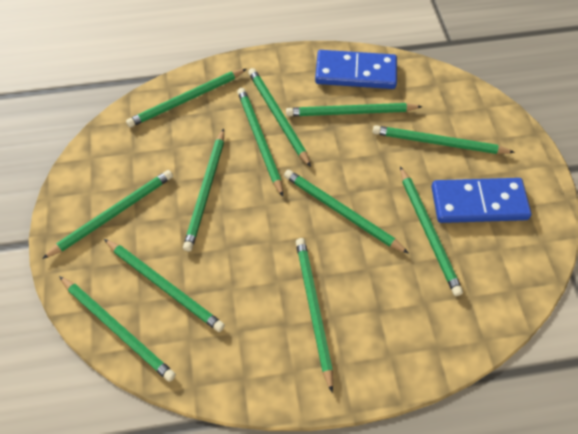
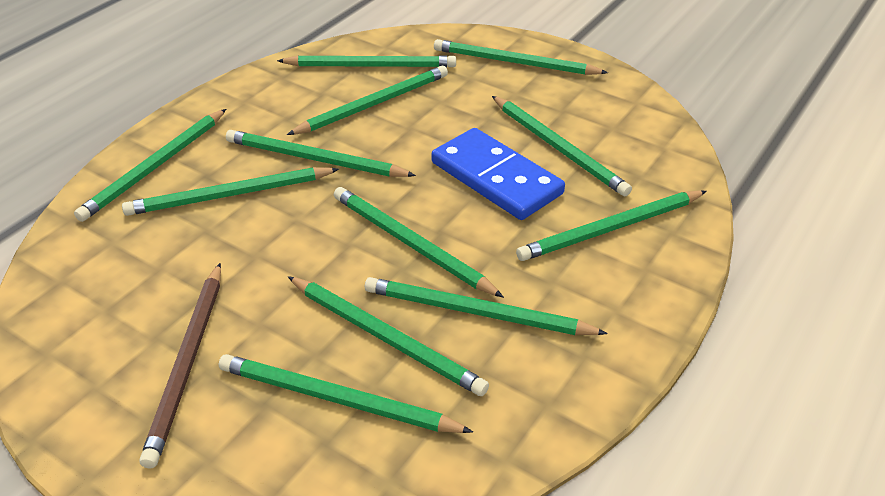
blue domino: 2 -> 1
brown pencil: 0 -> 1

